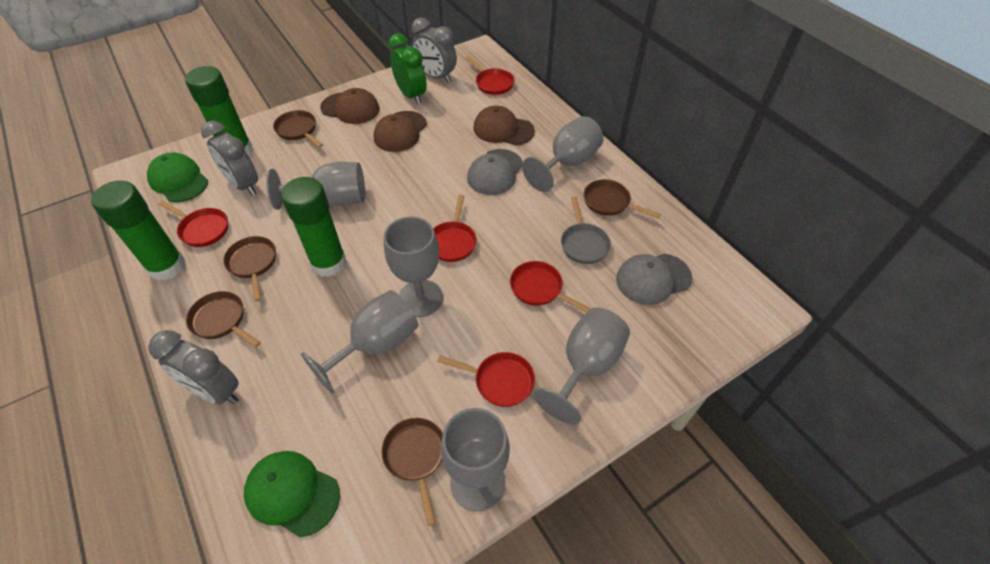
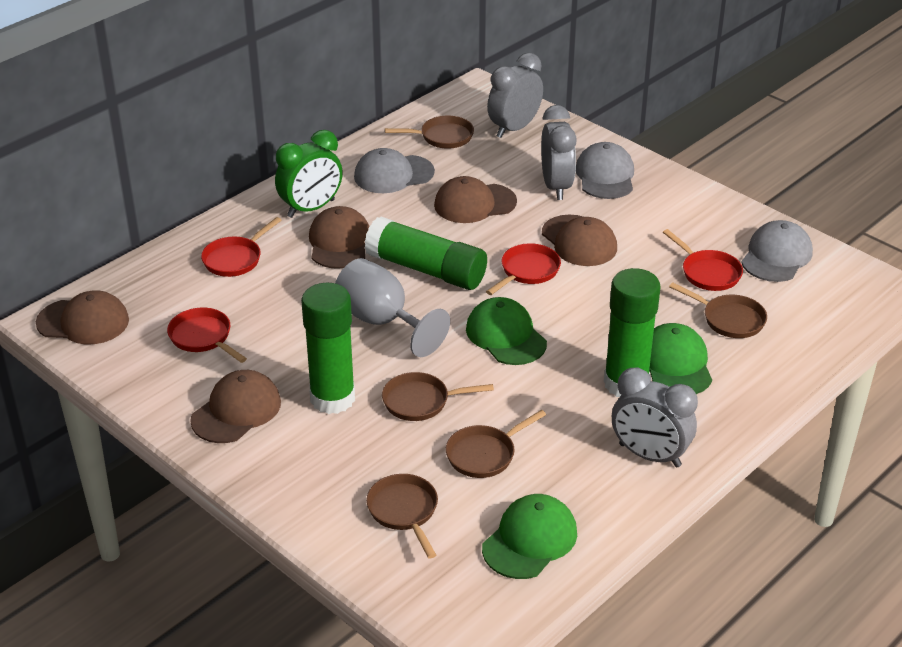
brown cap: 3 -> 5
green cap: 2 -> 3
grey cap: 2 -> 3
grey goblet: 6 -> 1
grey pan: 1 -> 0
red pan: 5 -> 4

